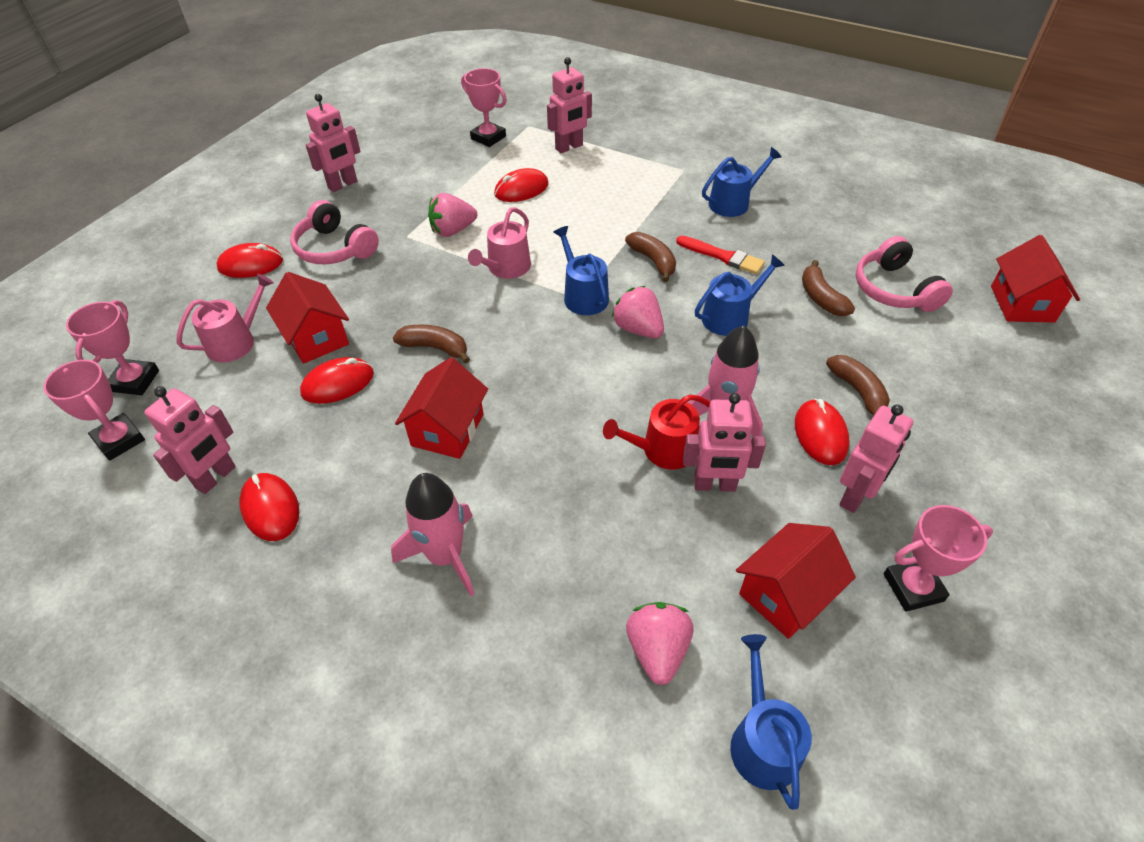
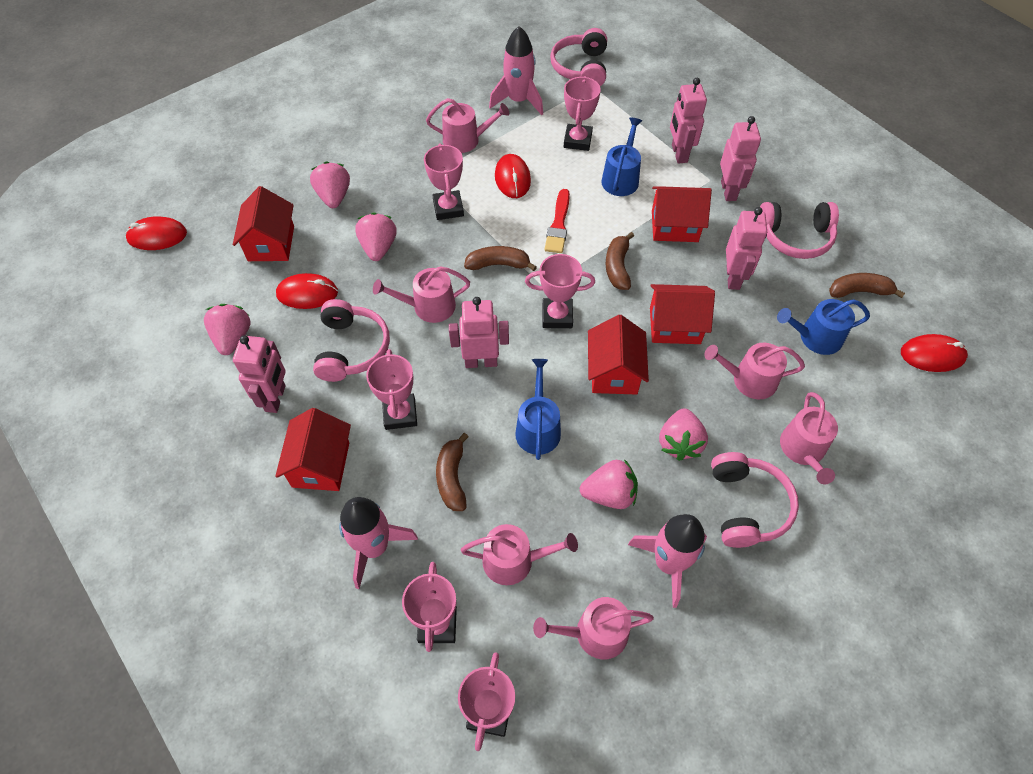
blue watering can: 4 -> 3
pink headphones: 2 -> 4
pink rocket: 2 -> 3
pink strawberry: 3 -> 5
pink trophy: 4 -> 6
pink watering can: 2 -> 6
red house: 4 -> 5
red mouse: 5 -> 4
red watering can: 1 -> 0

